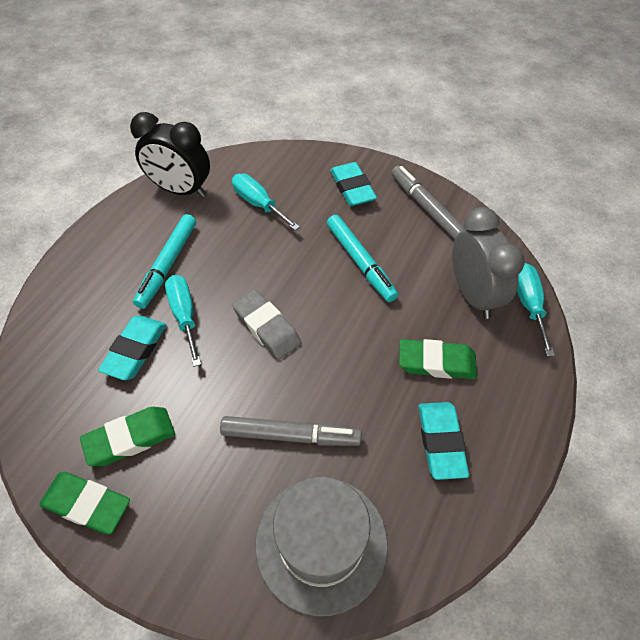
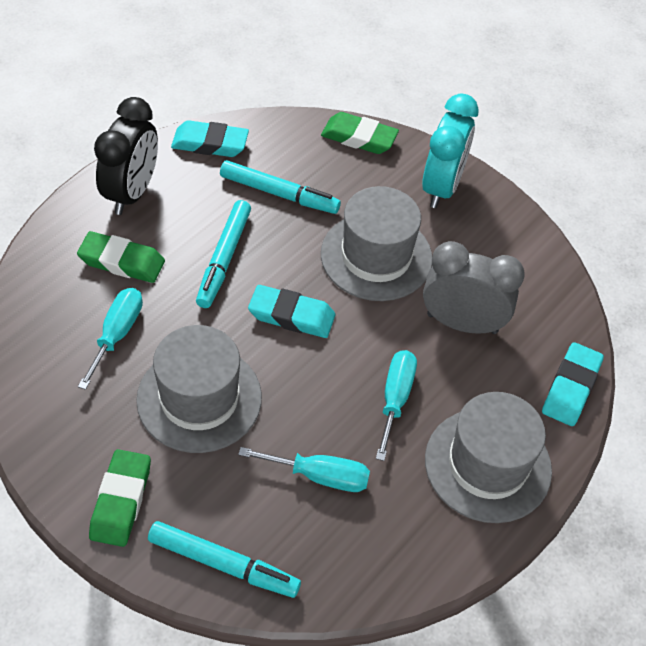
grey eraser: 1 -> 0
grey hat: 1 -> 3
grey marker: 2 -> 0
turquoise clock: 0 -> 1
turquoise marker: 2 -> 3

